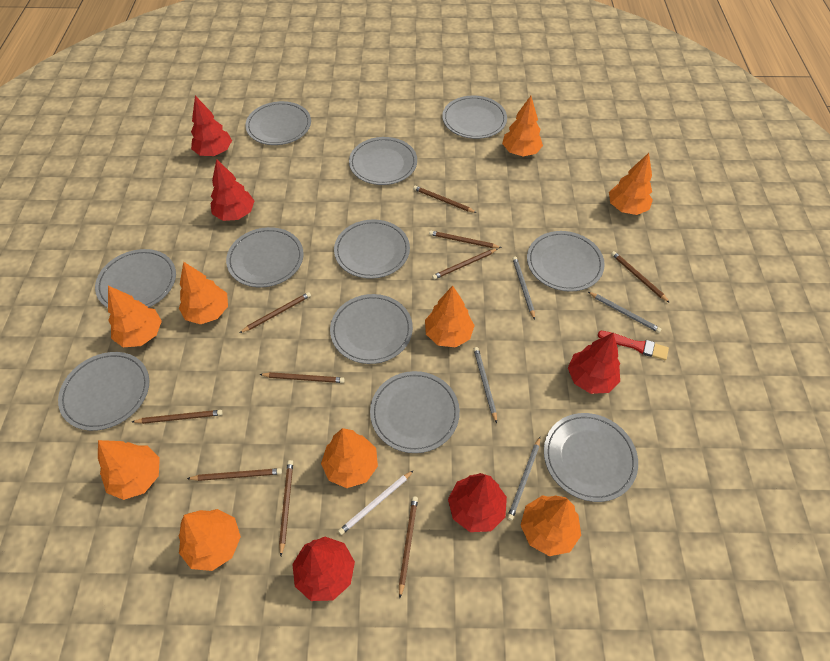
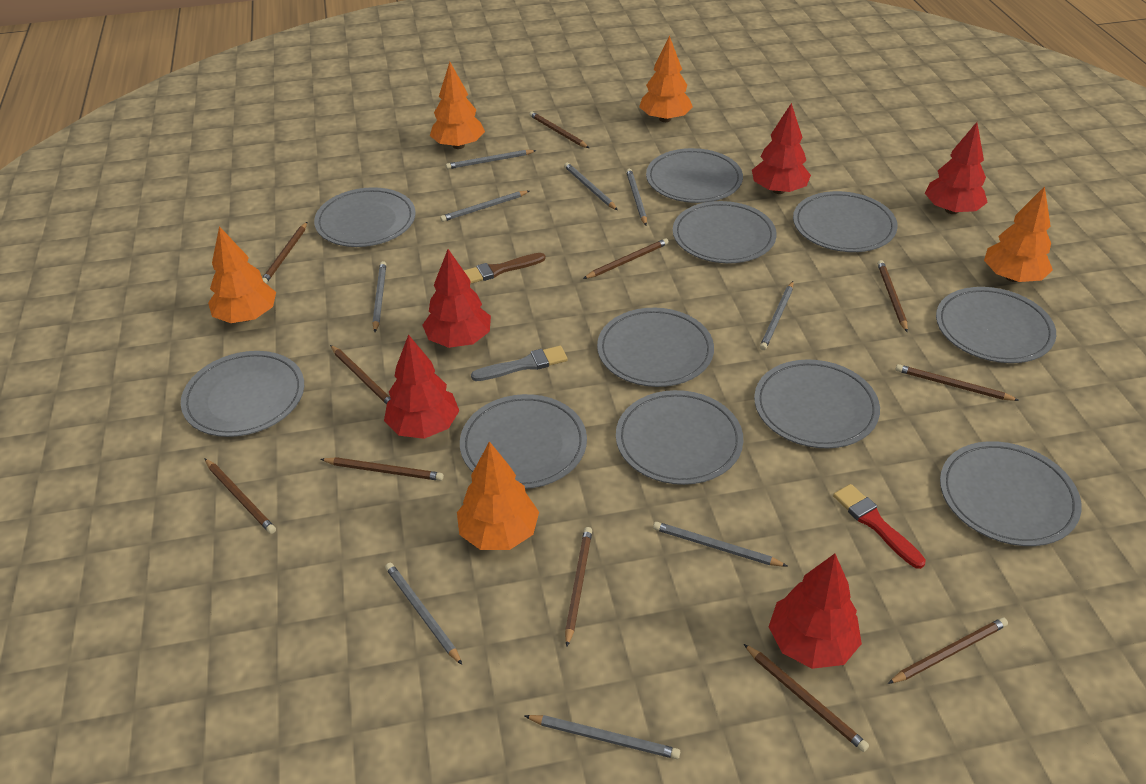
brown brush: 0 -> 1
brown pencil: 10 -> 11
grey brush: 0 -> 1
grey pencil: 4 -> 9
orange tree: 9 -> 5
white pencil: 1 -> 0

